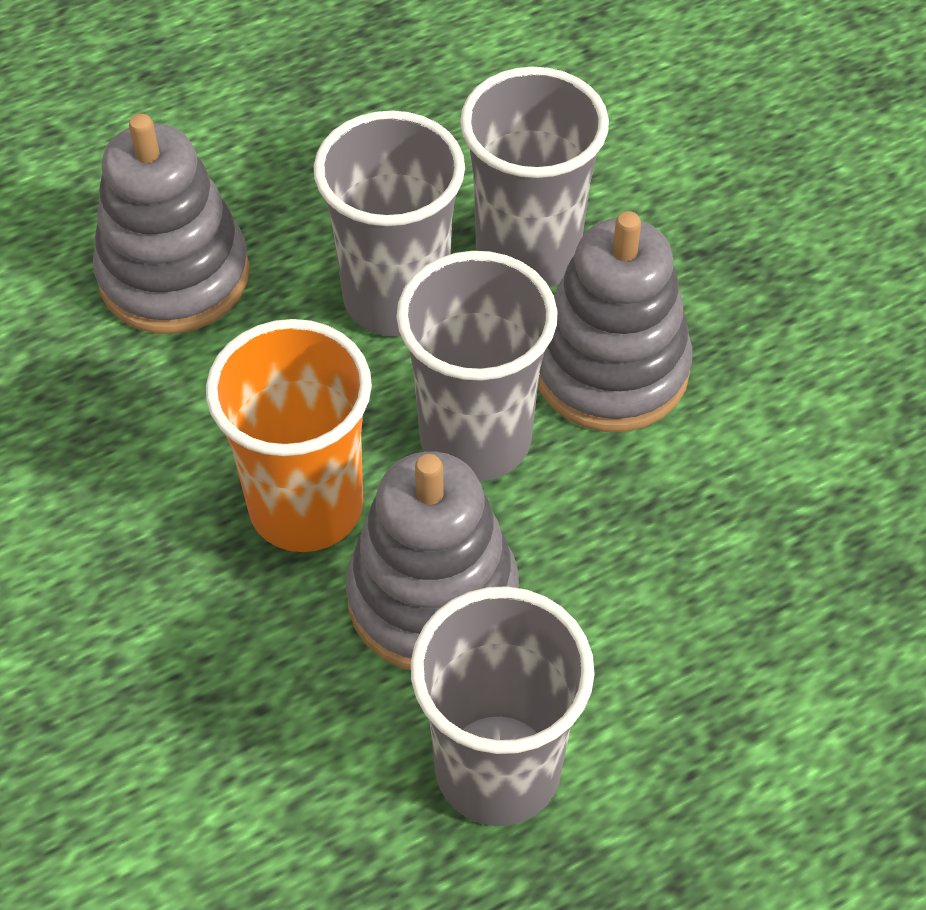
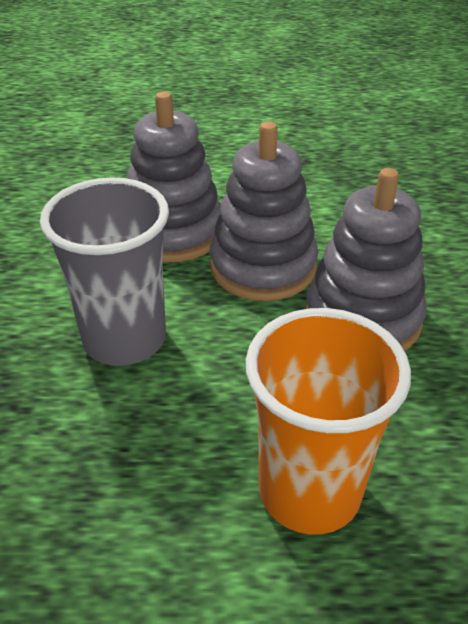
grey cup: 4 -> 1

